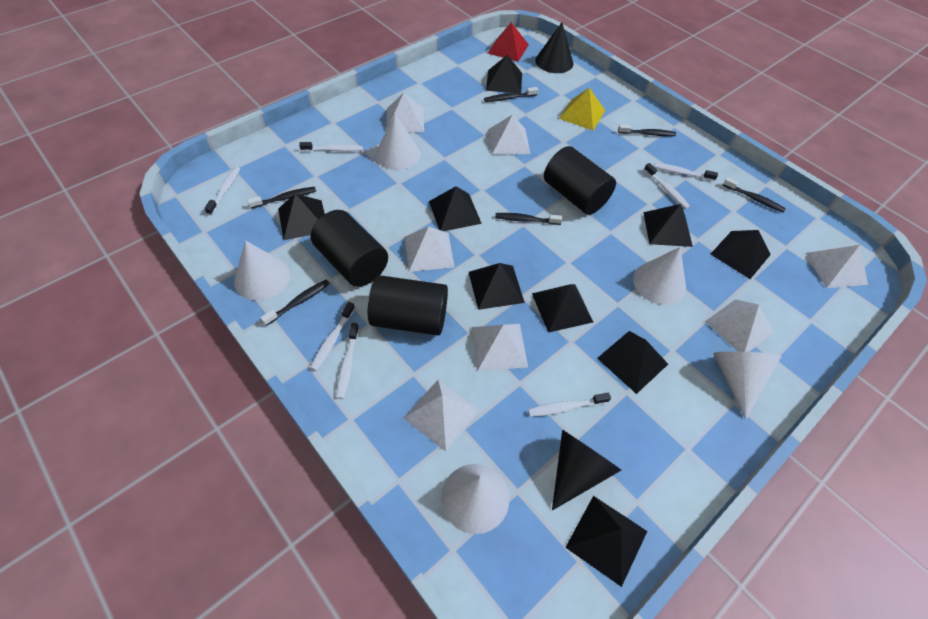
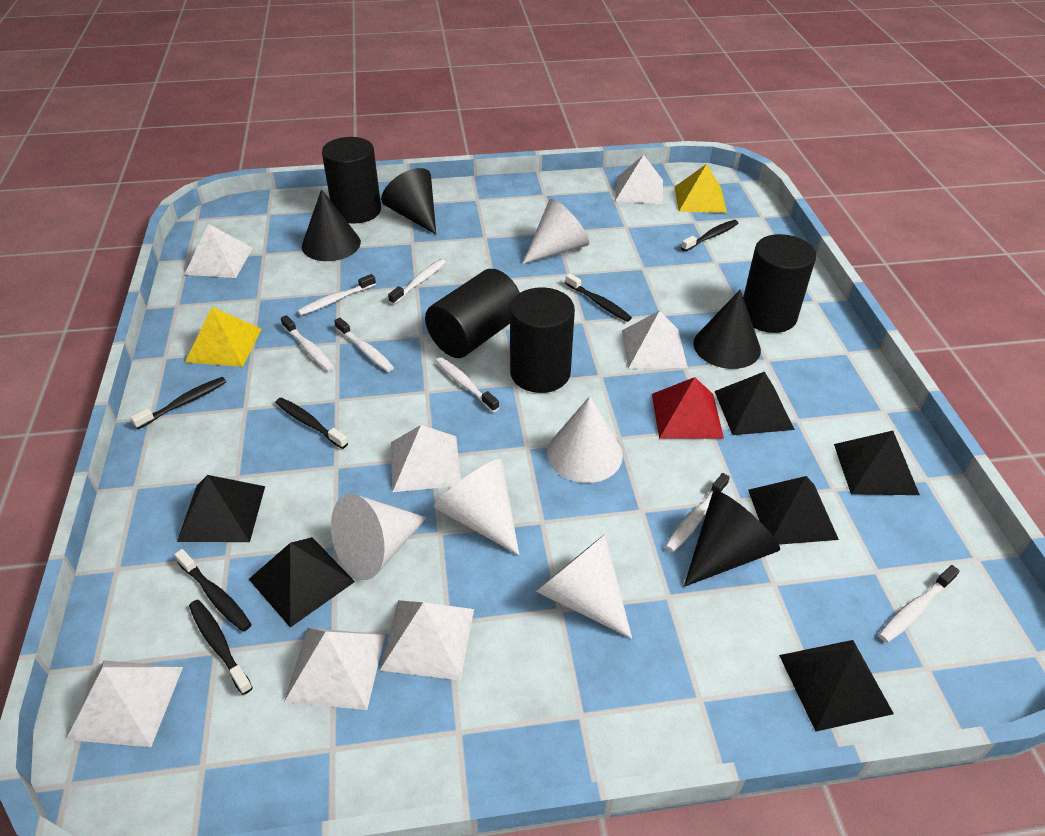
black cone: 2 -> 4
black cylinder: 3 -> 4
black pyramid: 9 -> 6
yellow pyramid: 1 -> 2

